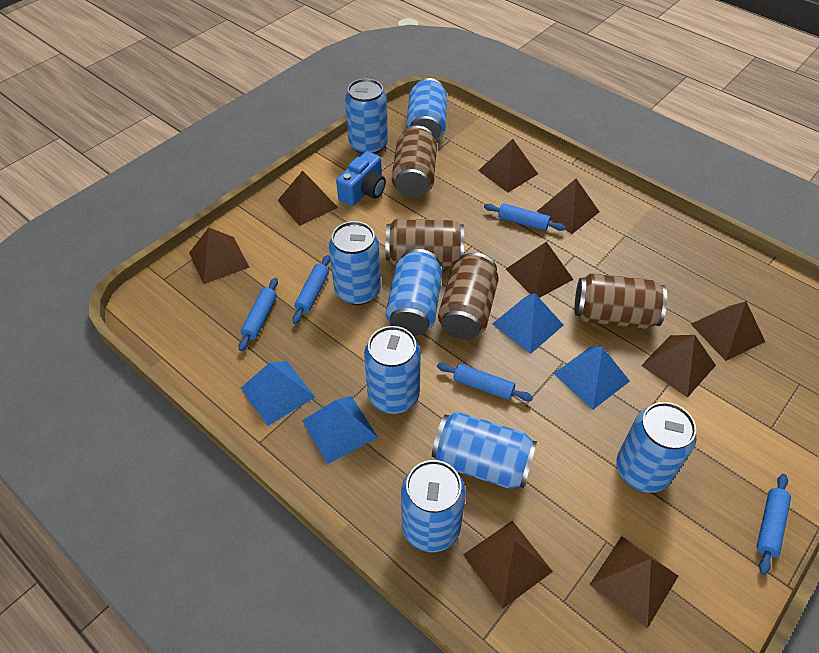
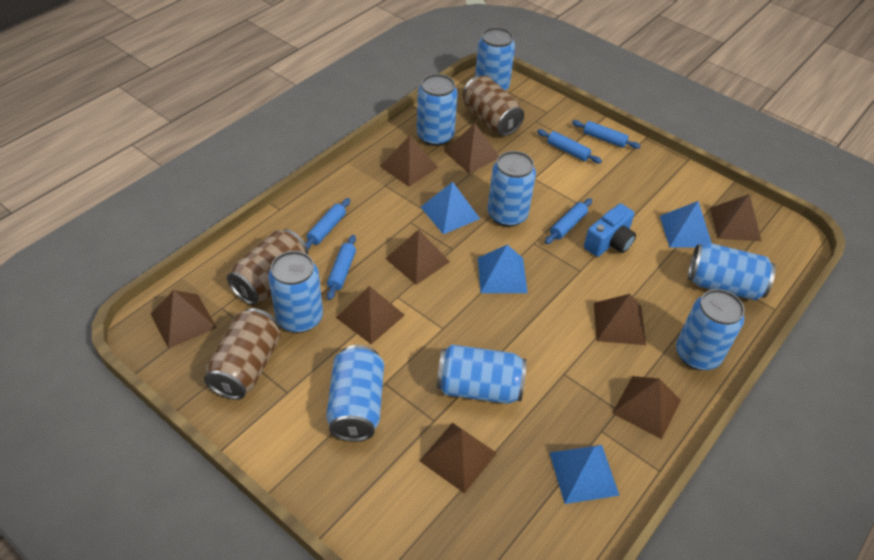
brown can: 4 -> 3

